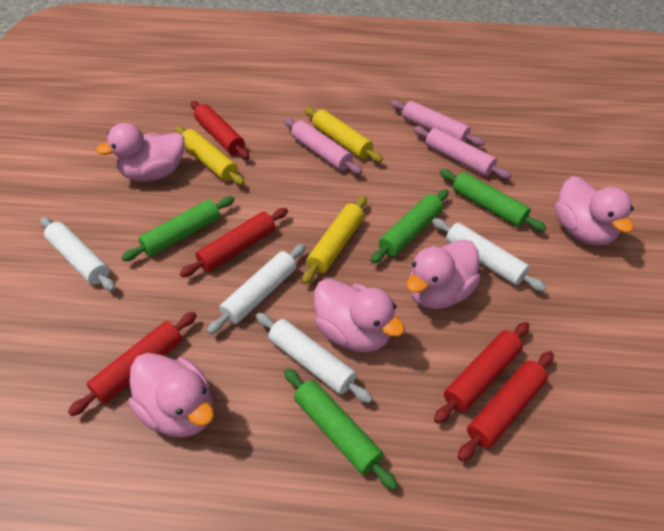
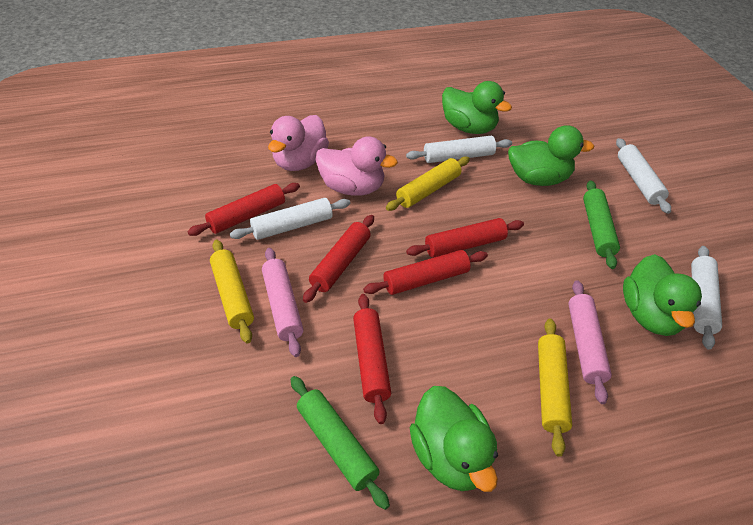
green duck: 0 -> 4
green rolling pin: 4 -> 2
pink duck: 5 -> 2
pink rolling pin: 3 -> 2

